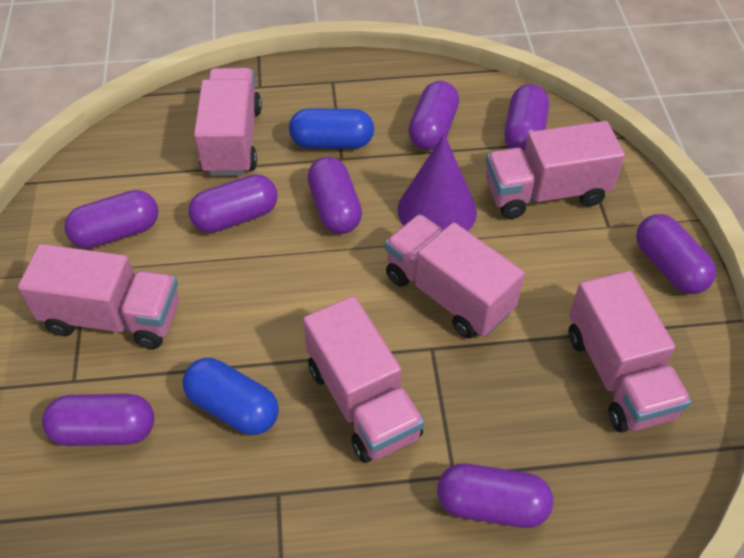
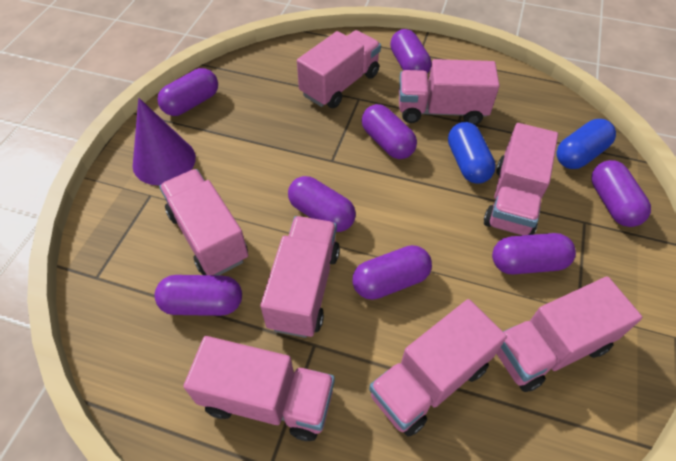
pink truck: 6 -> 8

